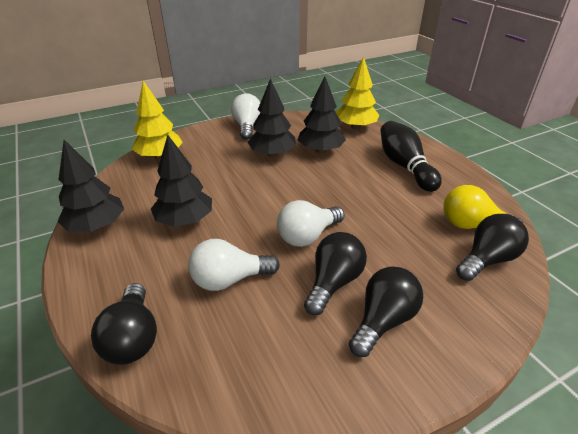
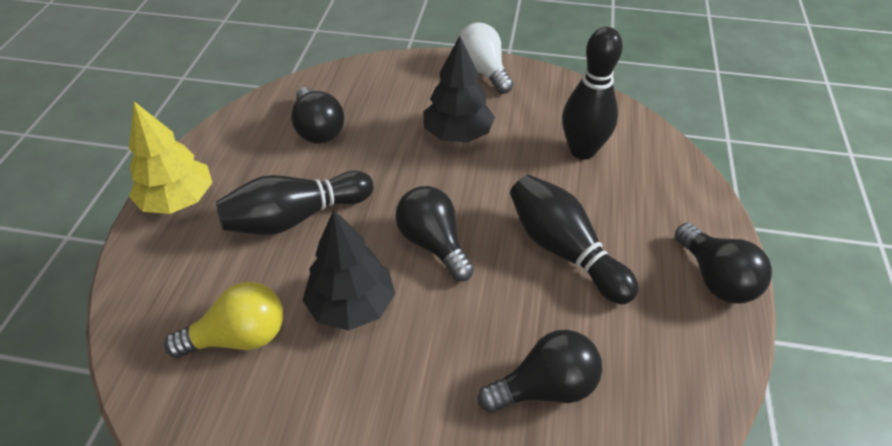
black bowling pin: 1 -> 3
black tree: 4 -> 2
white light bulb: 3 -> 1
yellow tree: 2 -> 1

